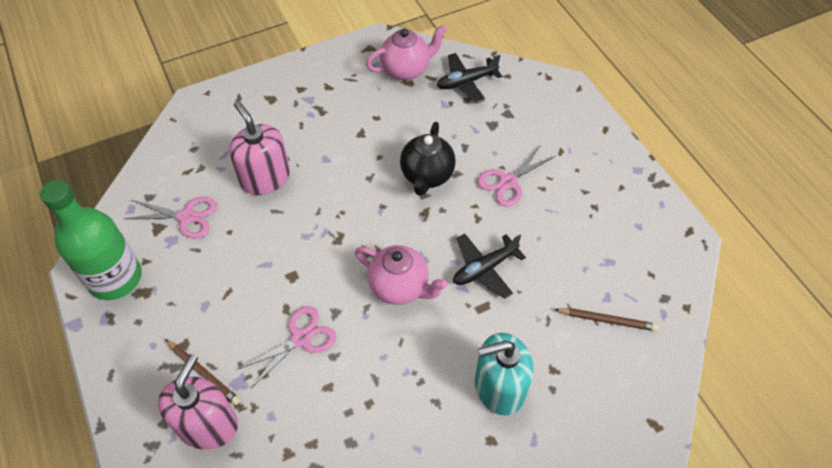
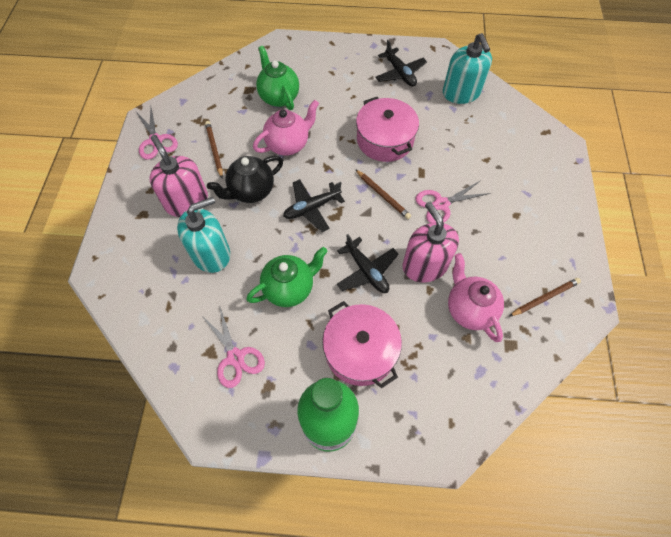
black plane: 2 -> 3
brown pencil: 2 -> 3
green teapot: 0 -> 2
pink pot: 0 -> 2
turquoise soap dispenser: 1 -> 2

